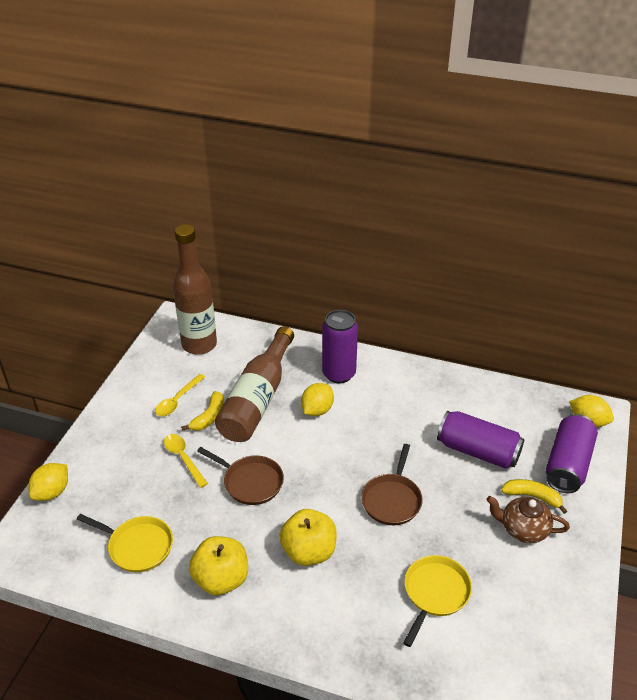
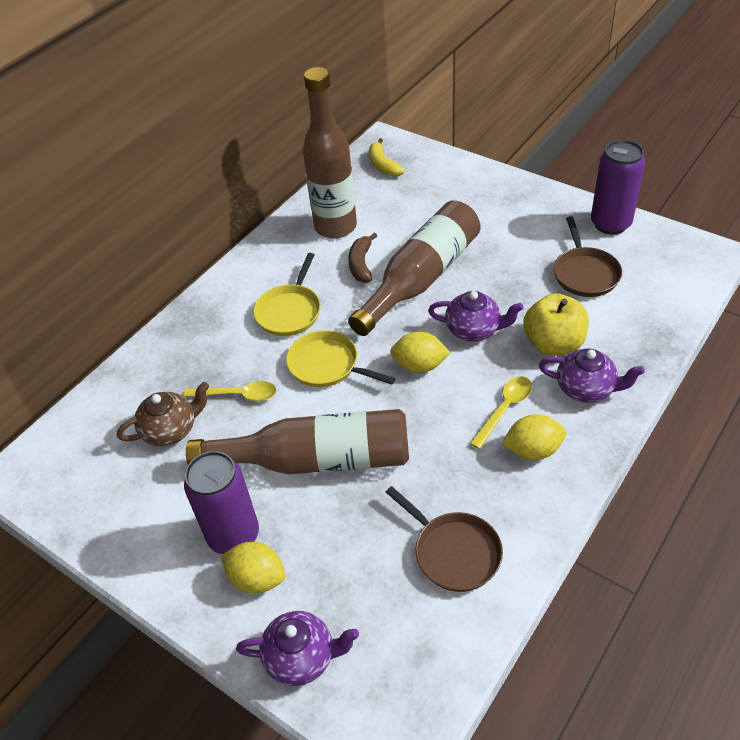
brown banana: 0 -> 1
brown bottle: 2 -> 3
purple can: 3 -> 2
purple teapot: 0 -> 3
yellow apple: 2 -> 1
yellow banana: 2 -> 1

